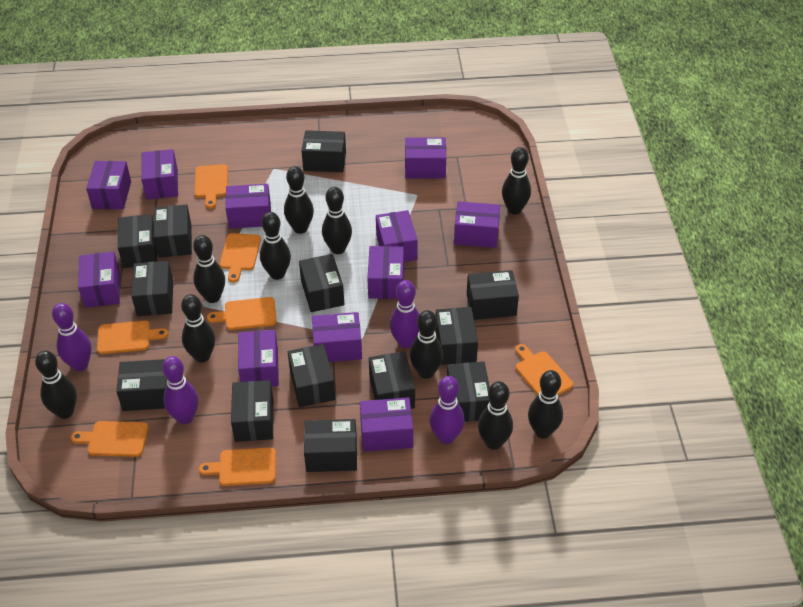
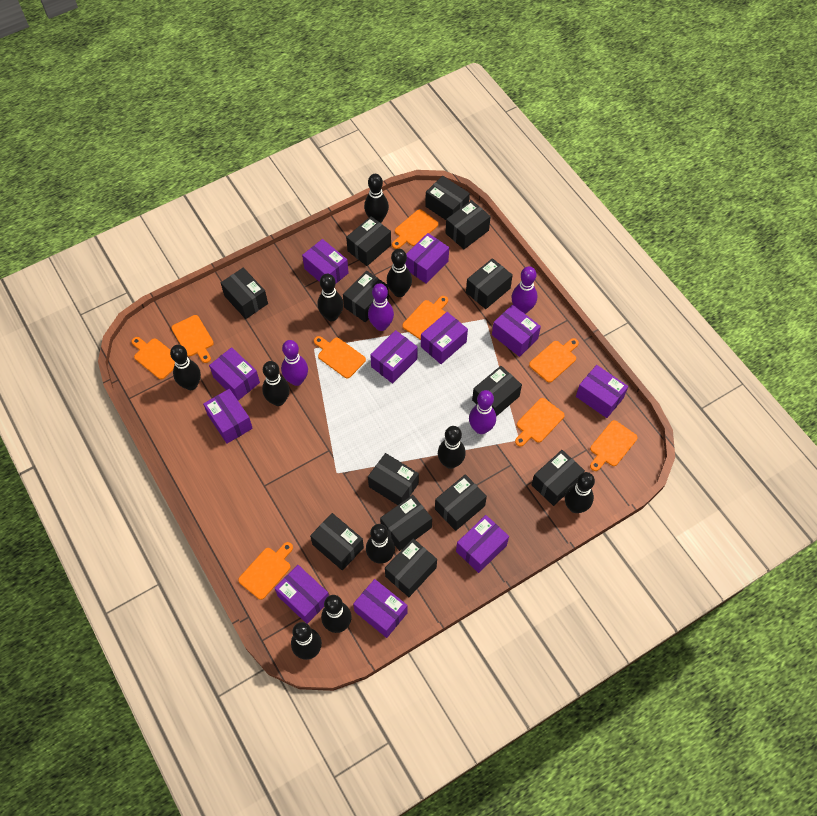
orange cutting board: 7 -> 9

